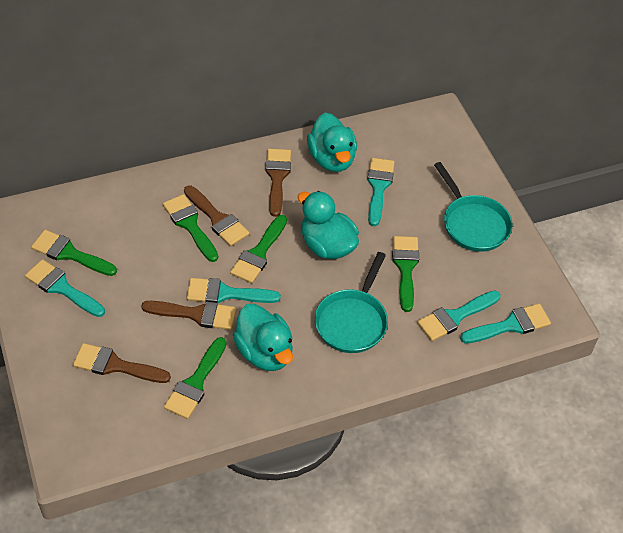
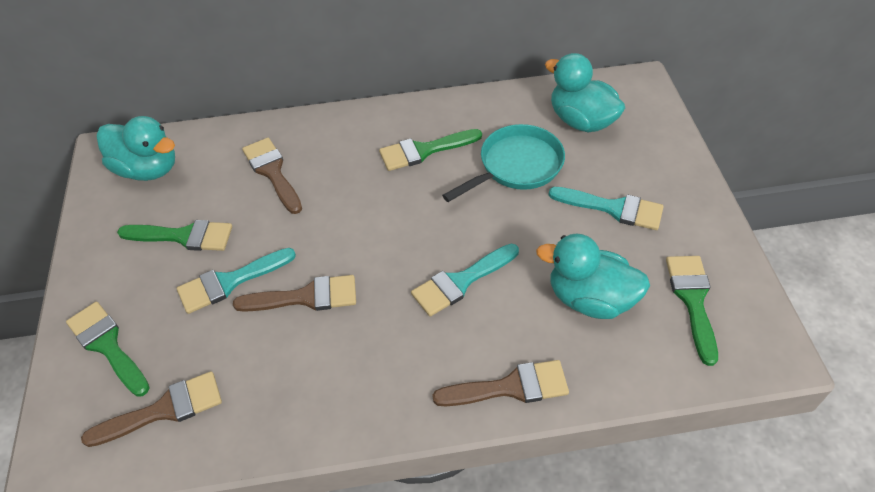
green brush: 5 -> 4
turquoise brush: 5 -> 3
turquoise pan: 2 -> 1

